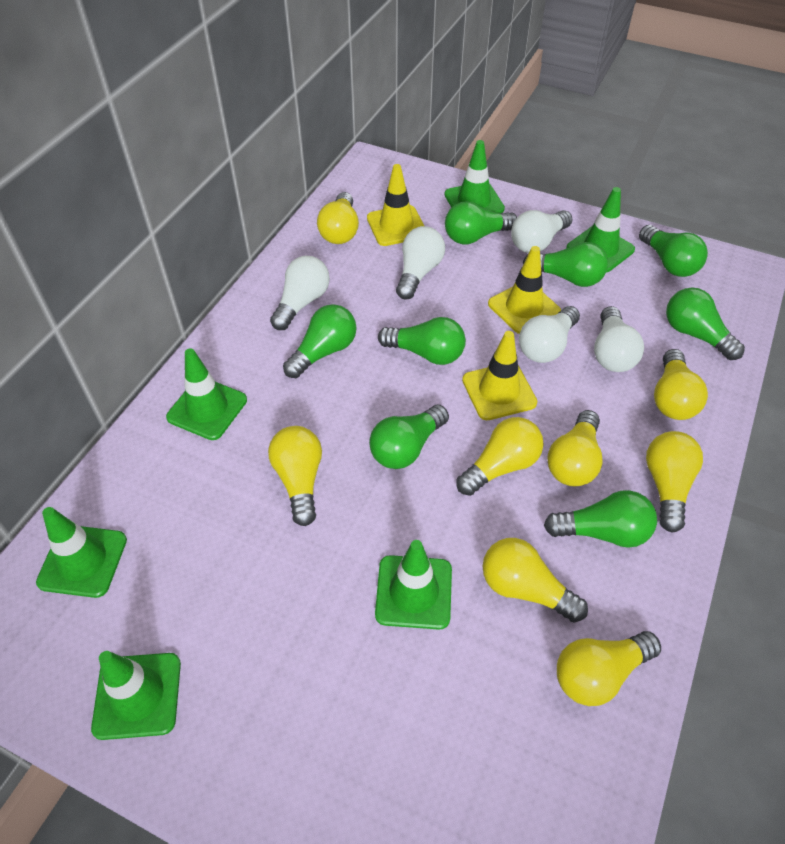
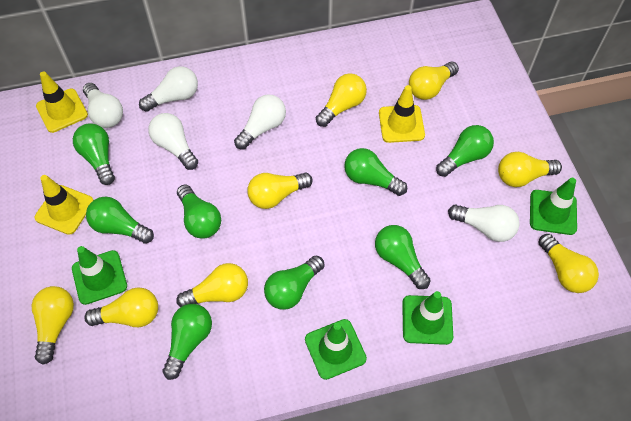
green traffic cone: 6 -> 4

